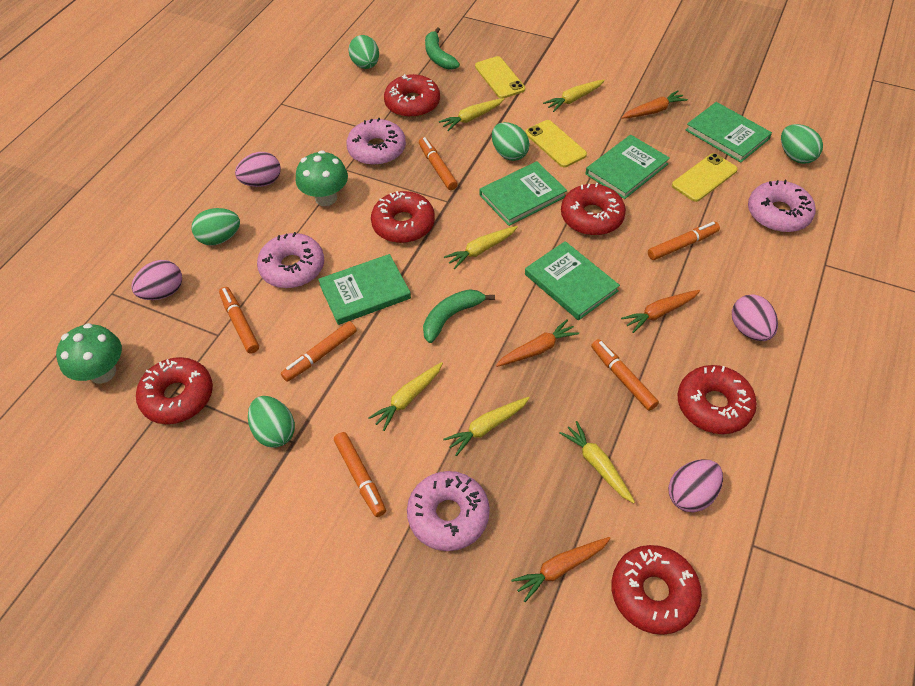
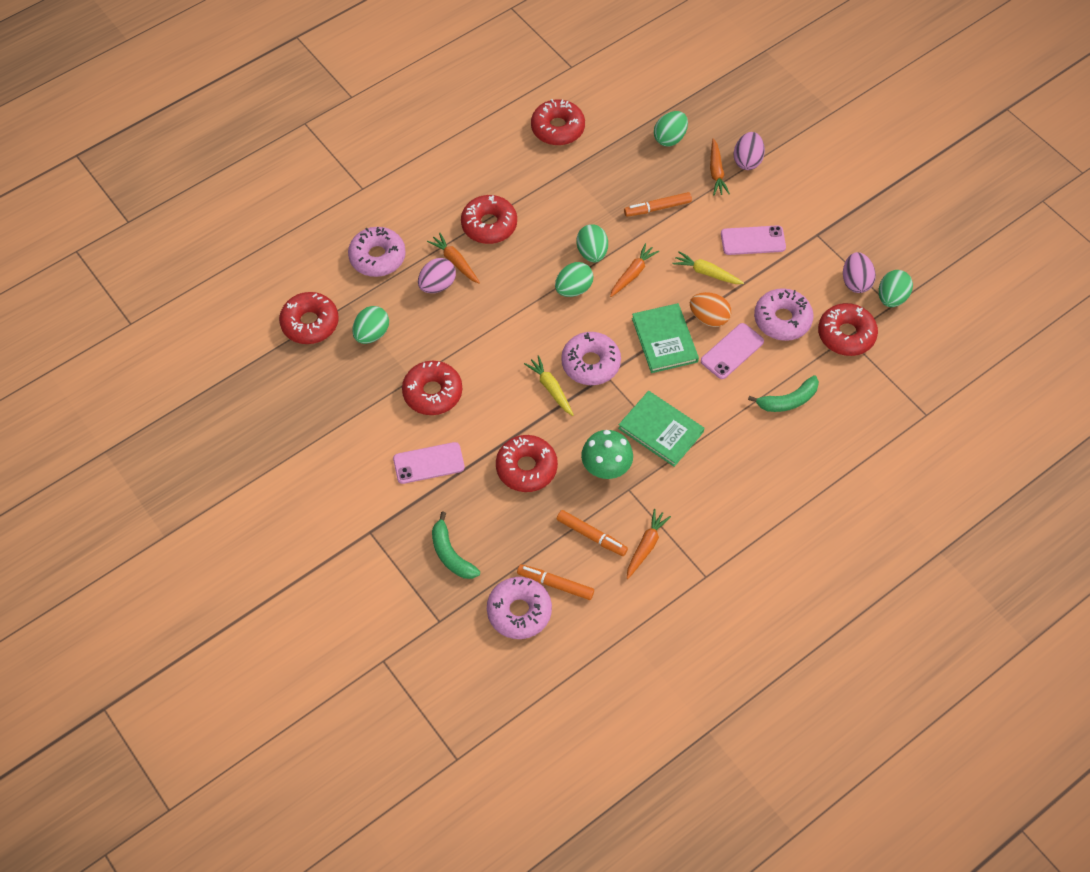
green book: 5 -> 2
green mushroom: 2 -> 1
orange egg: 0 -> 1
orange marker: 6 -> 3
pink egg: 4 -> 3
pink phone: 0 -> 3
yellow carrot: 6 -> 2
yellow phone: 3 -> 0

